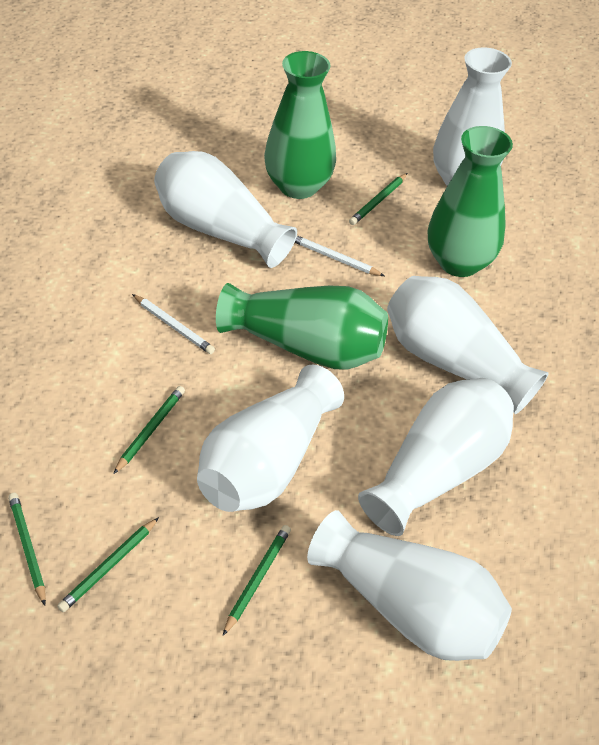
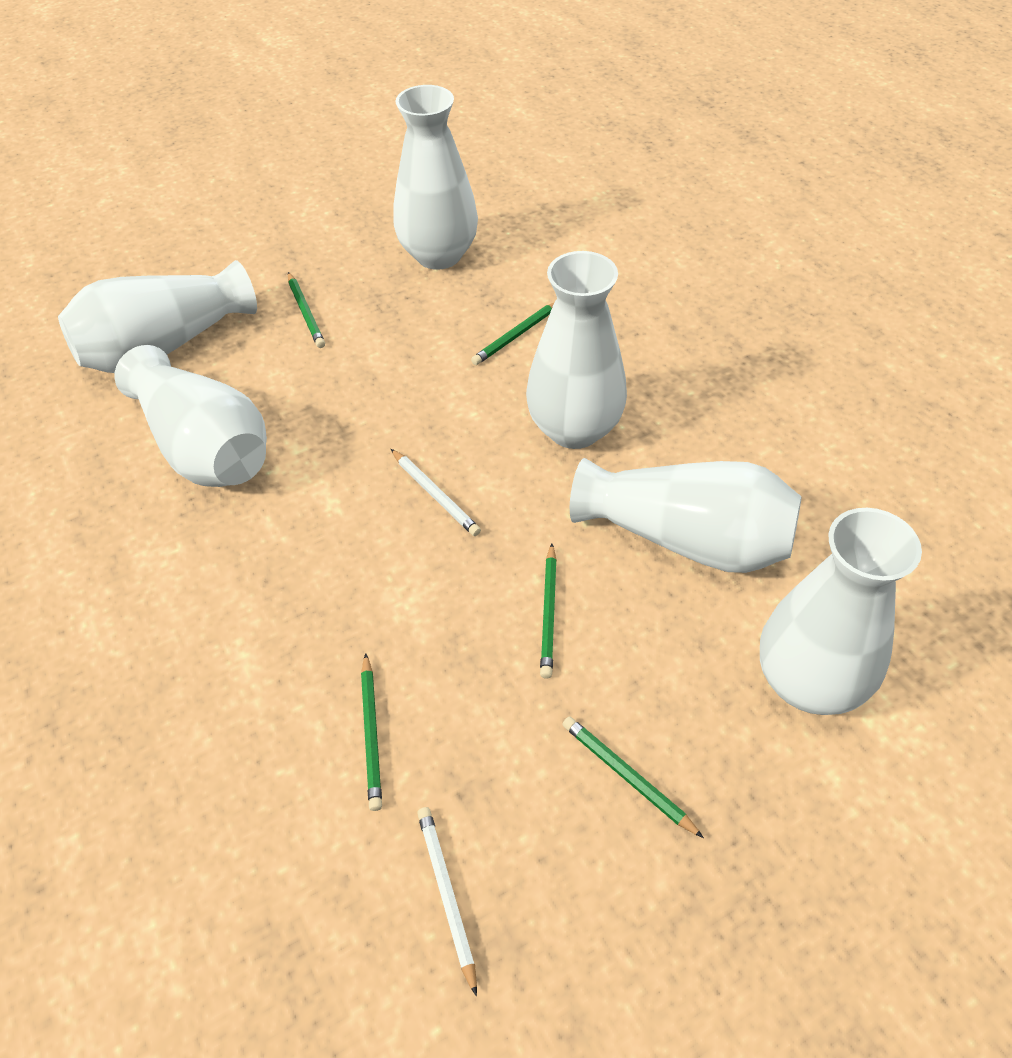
green vase: 3 -> 0

